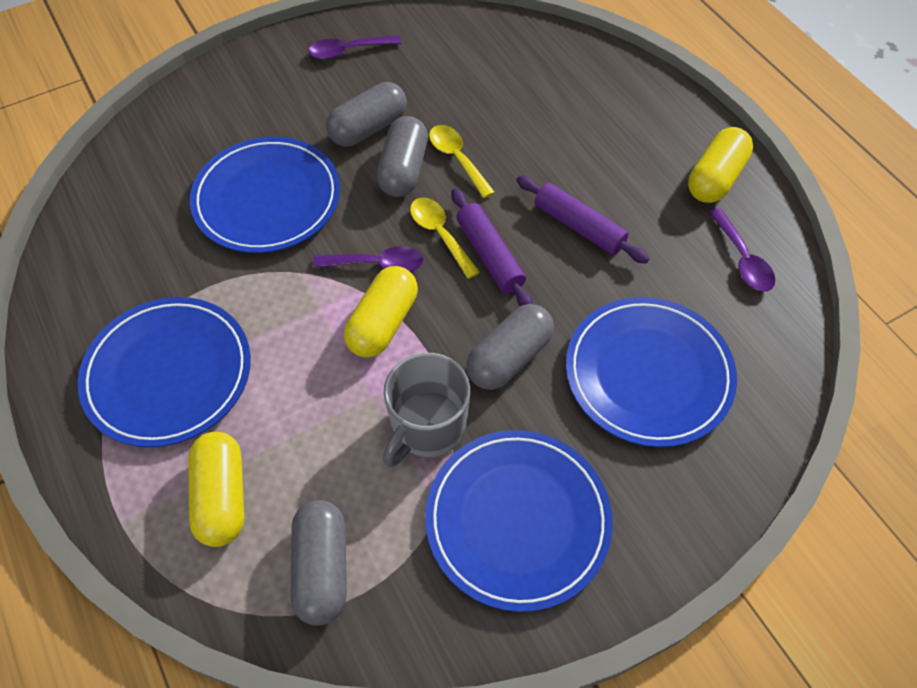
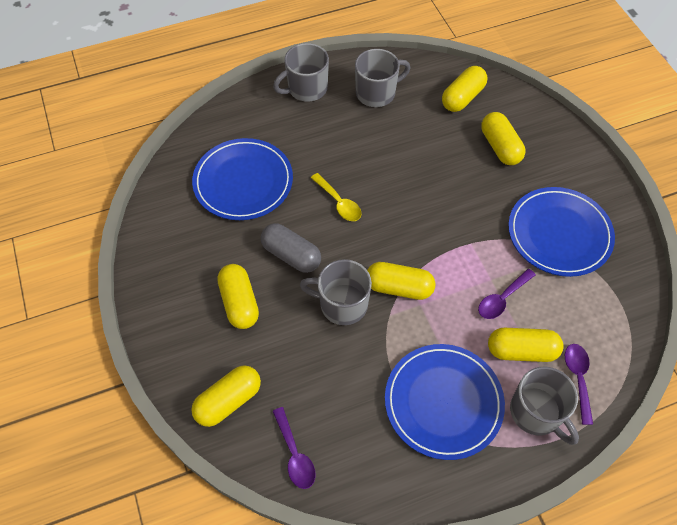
blue plate: 4 -> 3
grey capsule: 4 -> 1
grey mug: 1 -> 4
purple rolling pin: 2 -> 0
yellow capsule: 3 -> 6
yellow spoon: 2 -> 1

